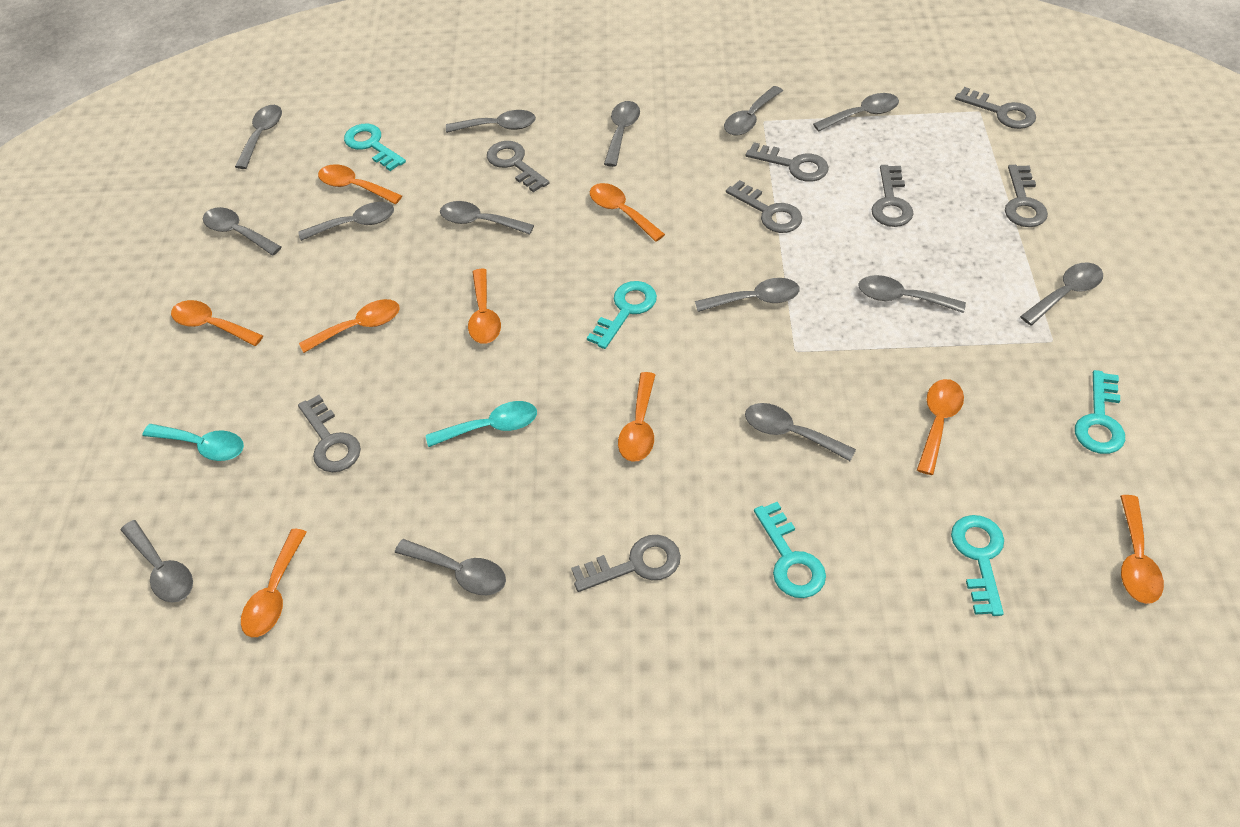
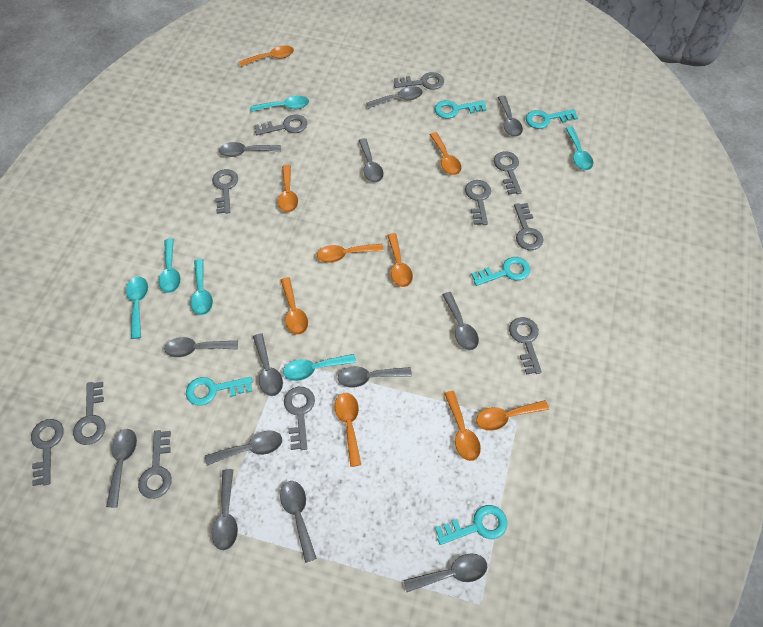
grey key: 8 -> 11
grey spoon: 14 -> 13
turquoise spoon: 2 -> 6

